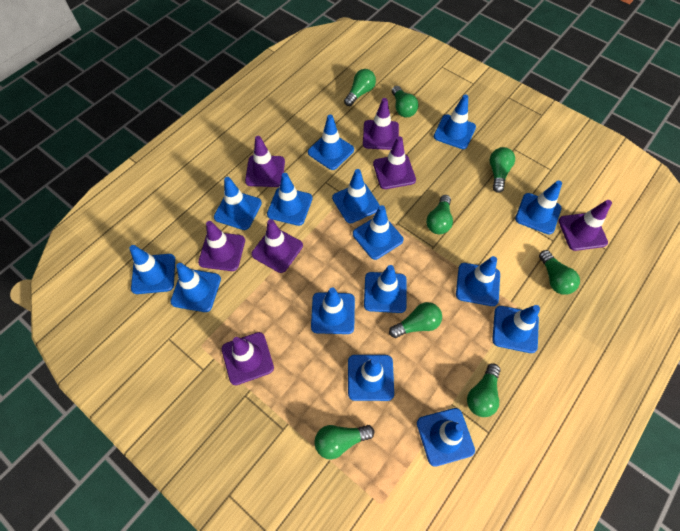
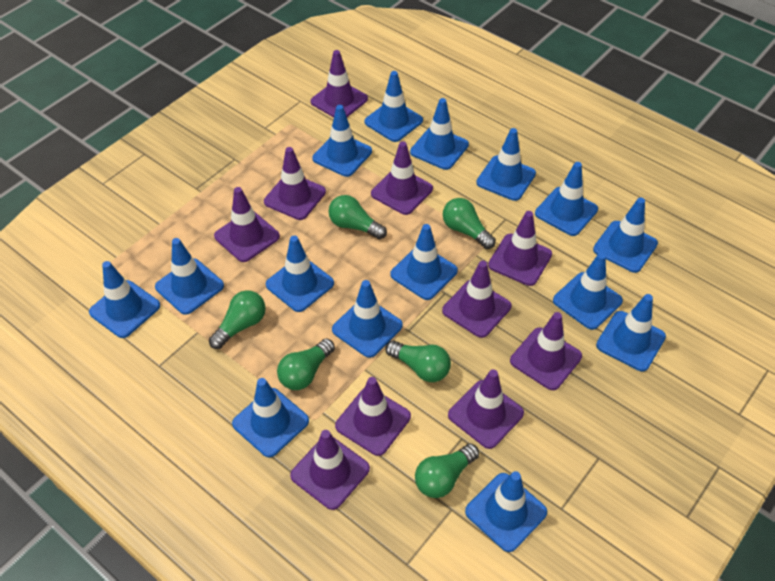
green light bulb: 8 -> 6
purple traffic cone: 7 -> 10

